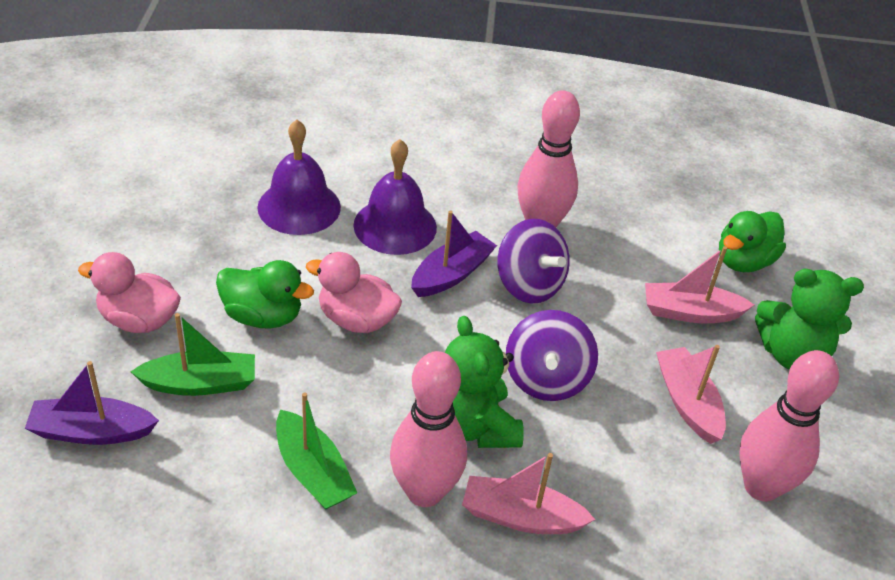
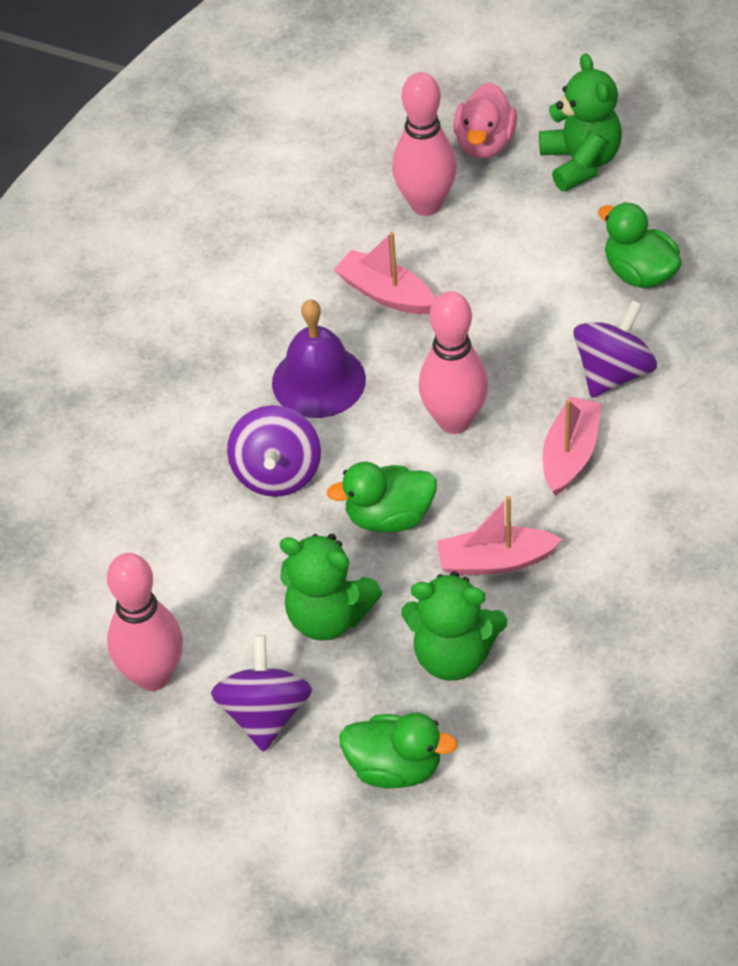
green boat: 2 -> 0
green duck: 2 -> 3
green teddy bear: 2 -> 3
pink duck: 2 -> 1
purple bell: 2 -> 1
purple boat: 2 -> 0
purple spinning top: 2 -> 3

